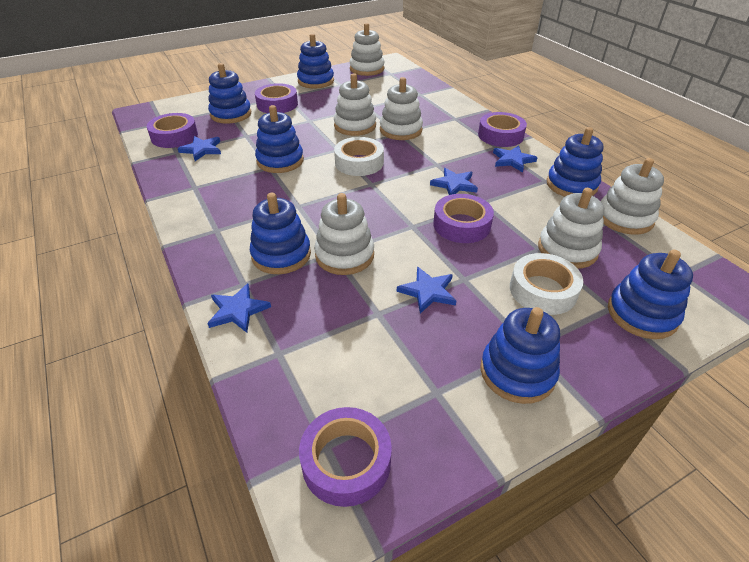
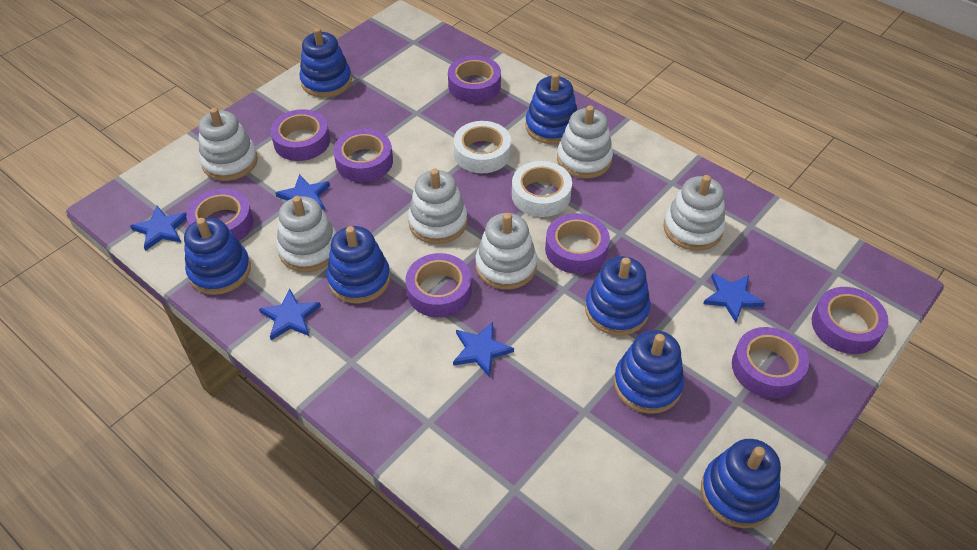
purple tape: 5 -> 8

